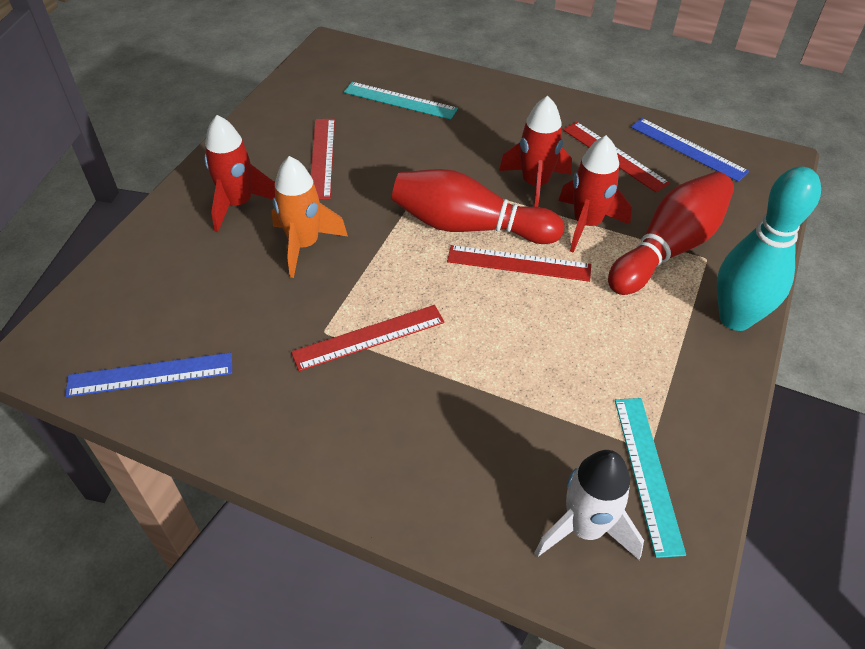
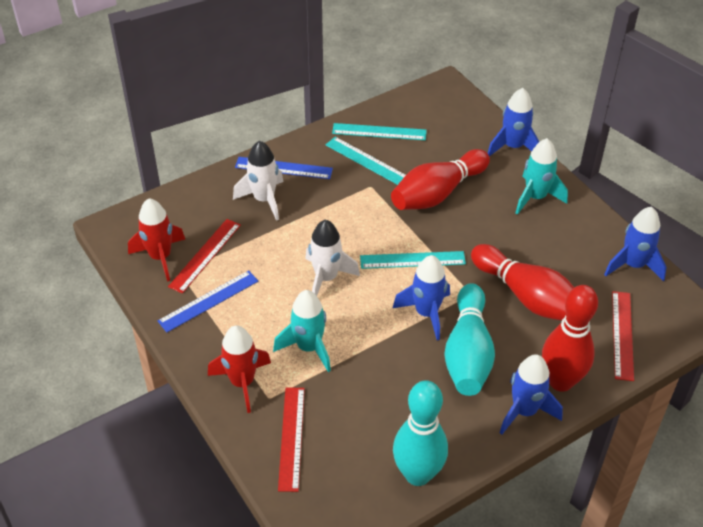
blue rocket: 0 -> 4
orange rocket: 1 -> 0
red bowling pin: 2 -> 3
red rocket: 3 -> 2
red ruler: 4 -> 3
turquoise bowling pin: 1 -> 2
turquoise rocket: 0 -> 2
turquoise ruler: 2 -> 3
white rocket: 1 -> 2

